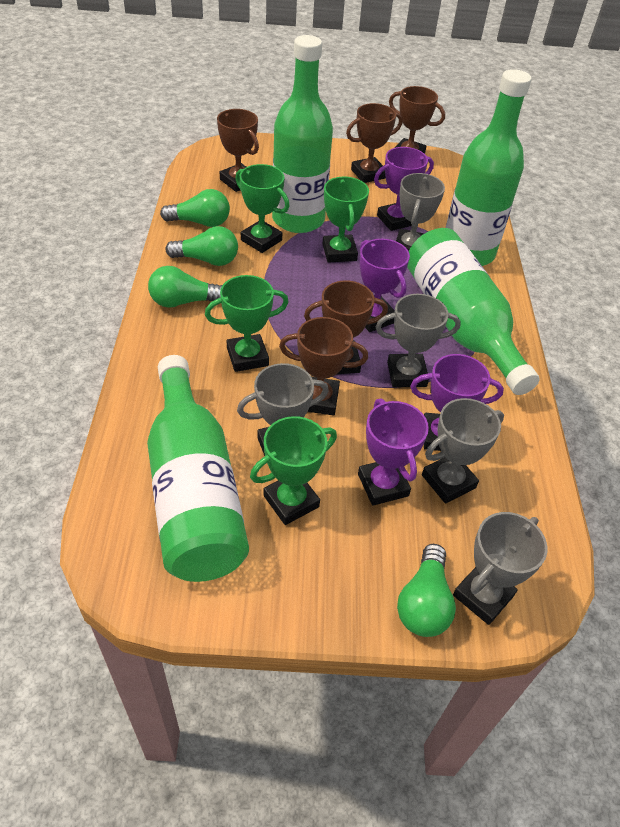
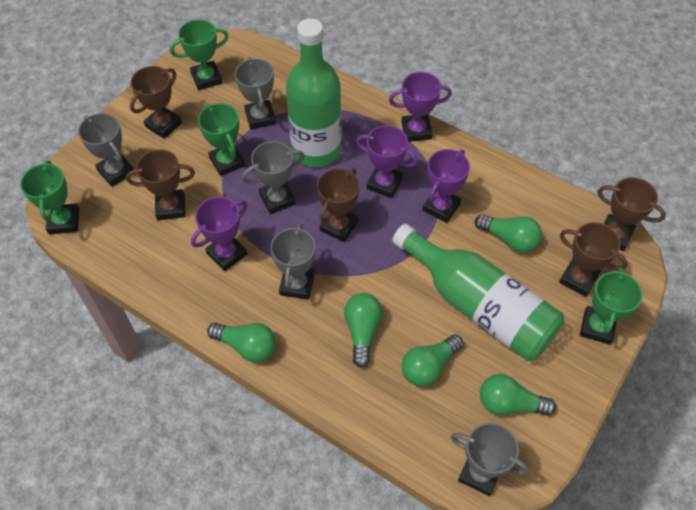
green bottle: 4 -> 2
green light bulb: 4 -> 5

